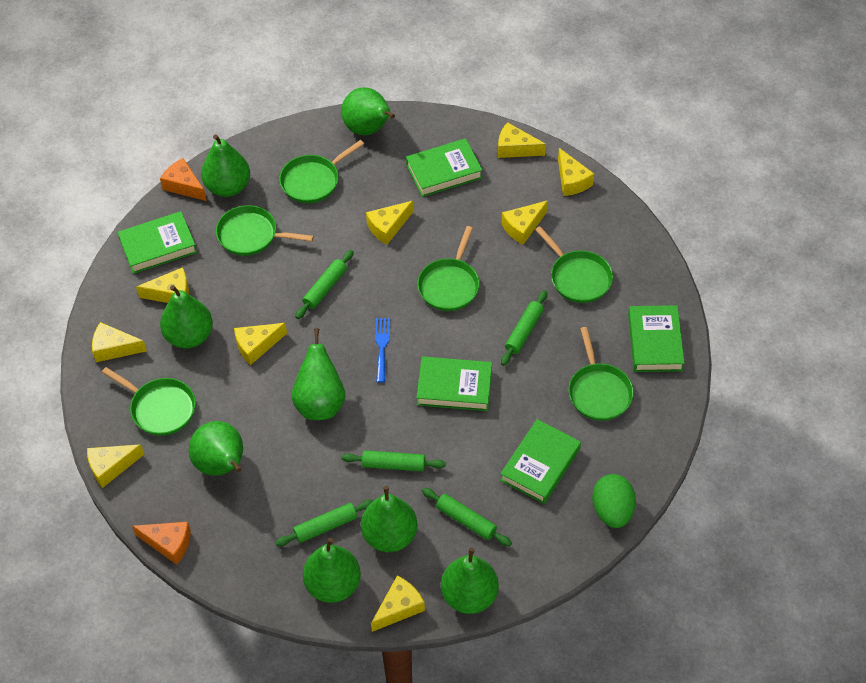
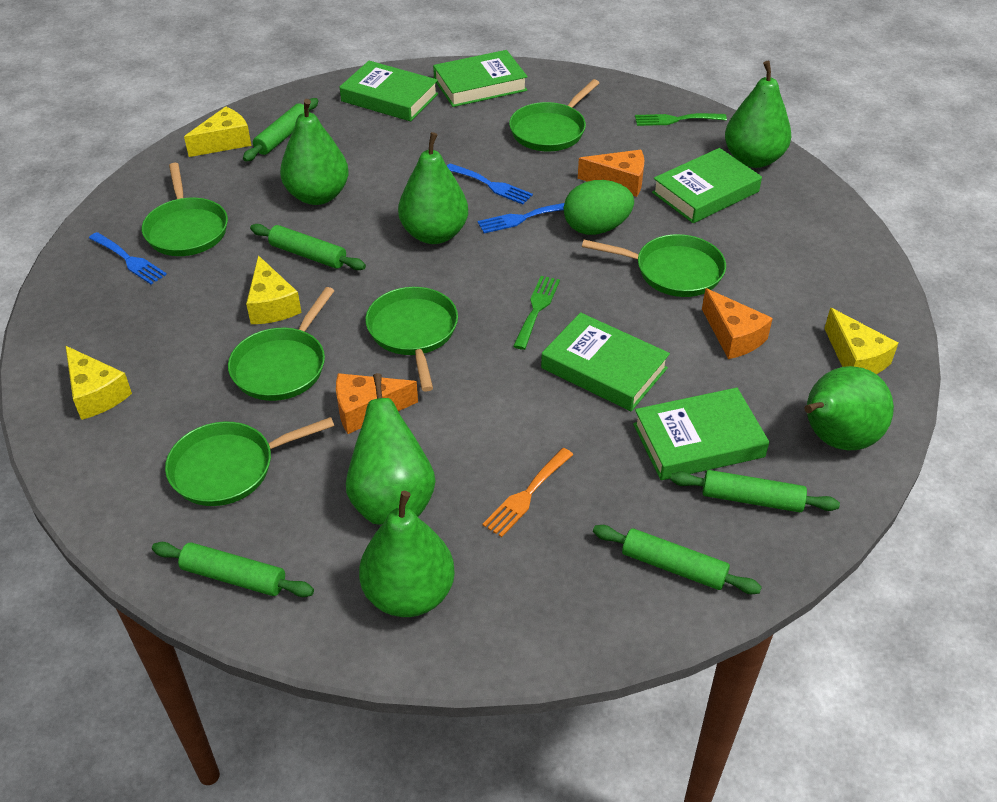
blue fork: 1 -> 3
green fork: 0 -> 2
green pear: 8 -> 6
orange cheese: 2 -> 3
orange fork: 0 -> 1
yellow cheese: 9 -> 4

